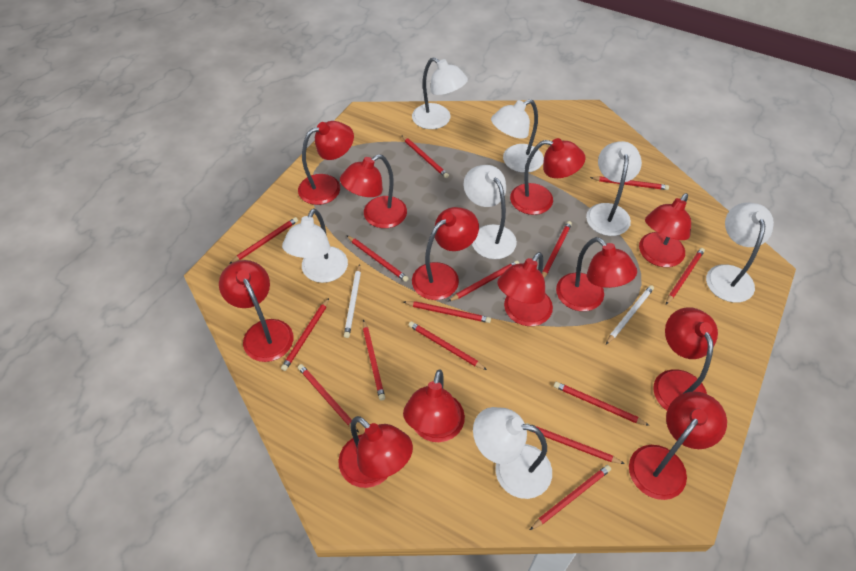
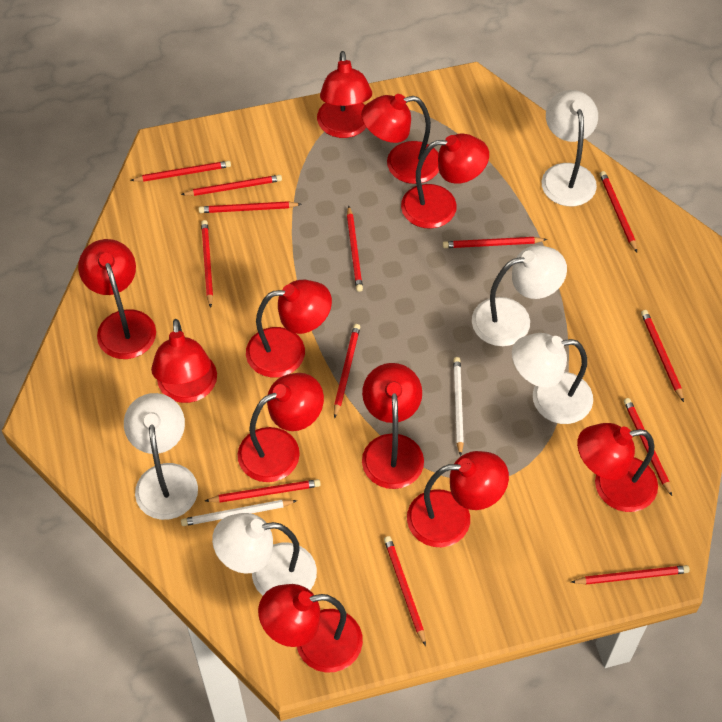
red lamp: 12 -> 11
red pencil: 15 -> 13
white lamp: 7 -> 5

